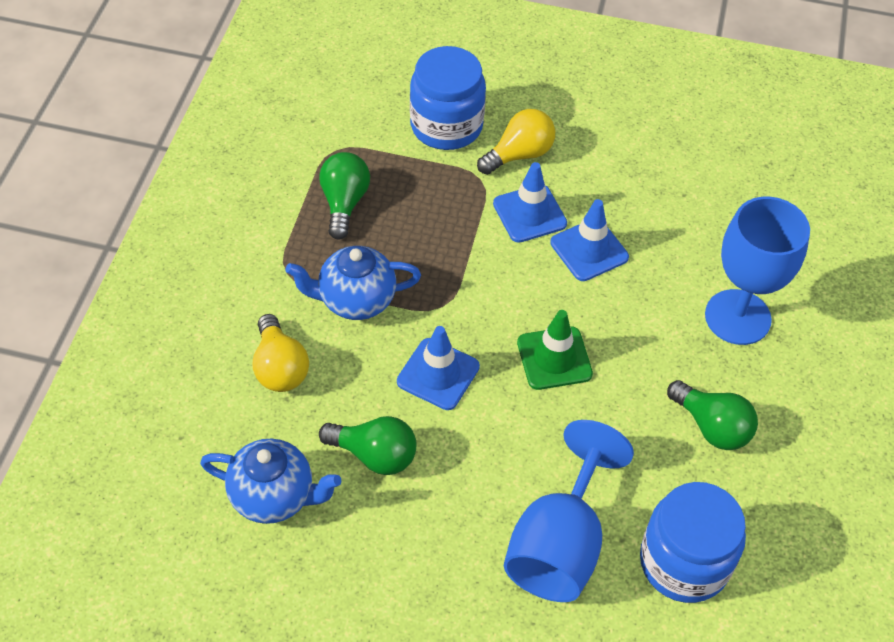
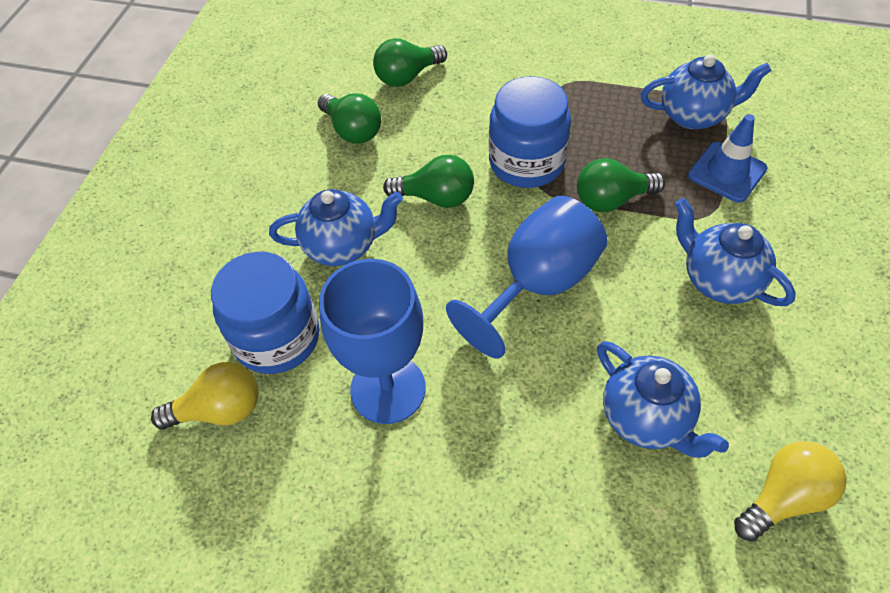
blue teapot: 2 -> 4
blue traffic cone: 3 -> 1
green light bulb: 3 -> 4
green traffic cone: 1 -> 0

